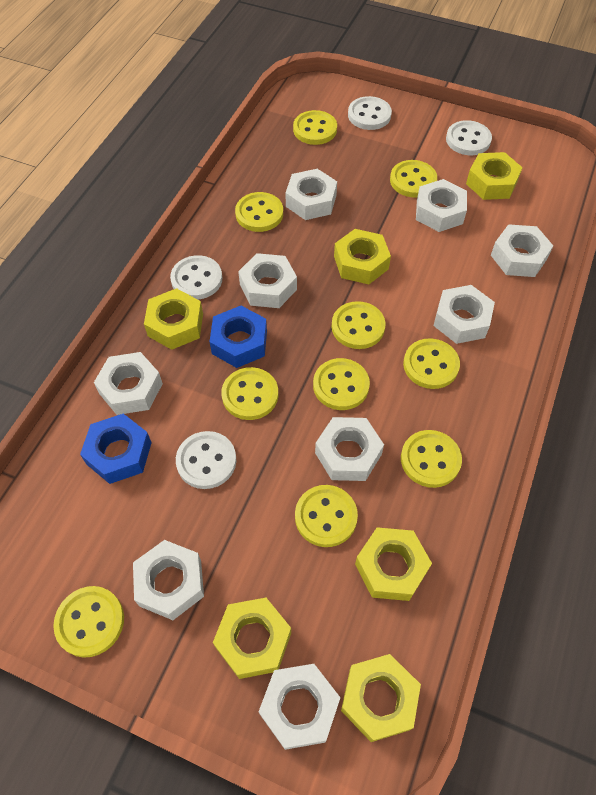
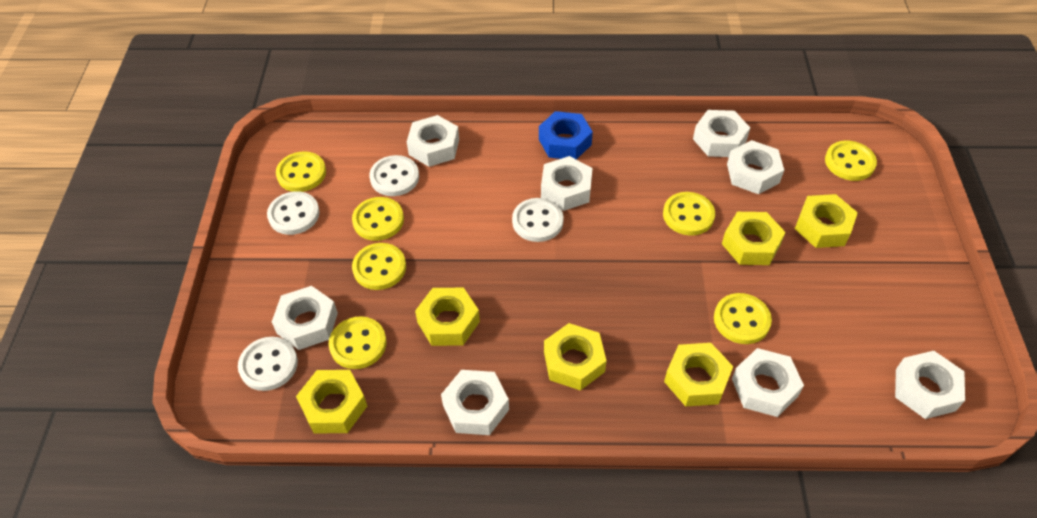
blue nut: 2 -> 1
white nut: 9 -> 8
yellow button: 10 -> 7

